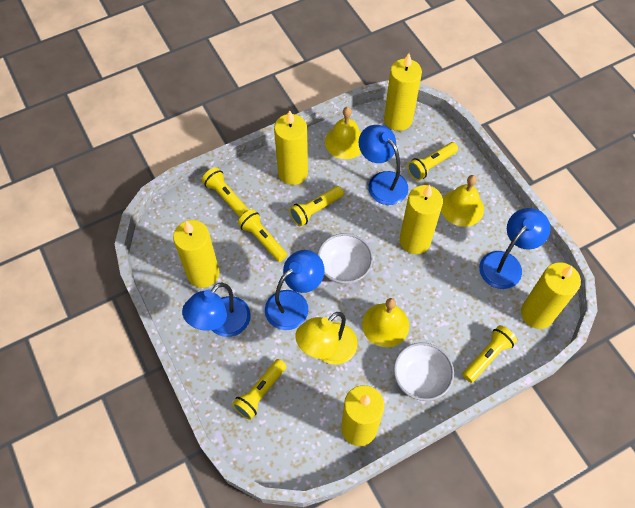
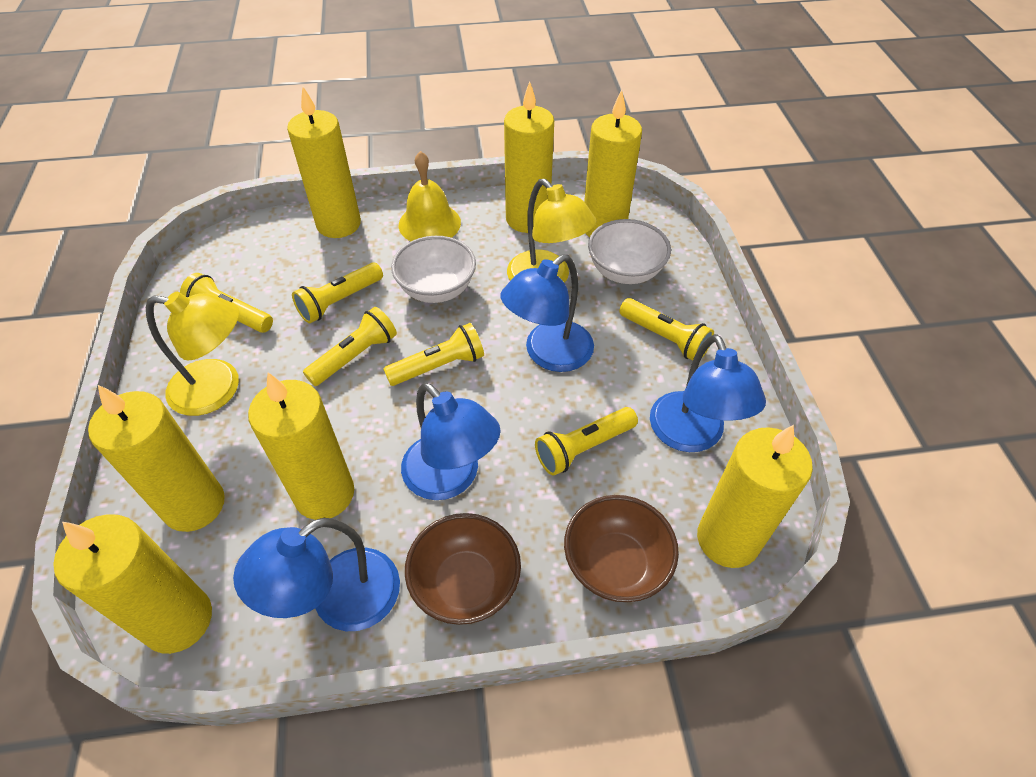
brown bowl: 0 -> 2
yellow bell: 3 -> 1
yellow candle: 6 -> 7
yellow lamp: 1 -> 2

